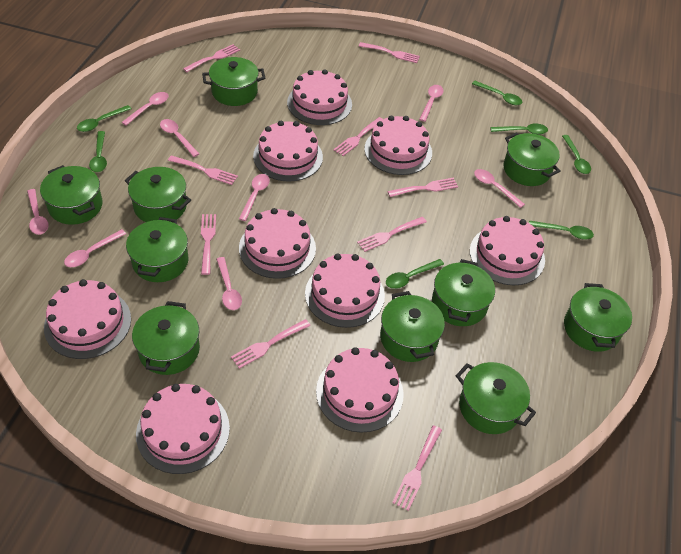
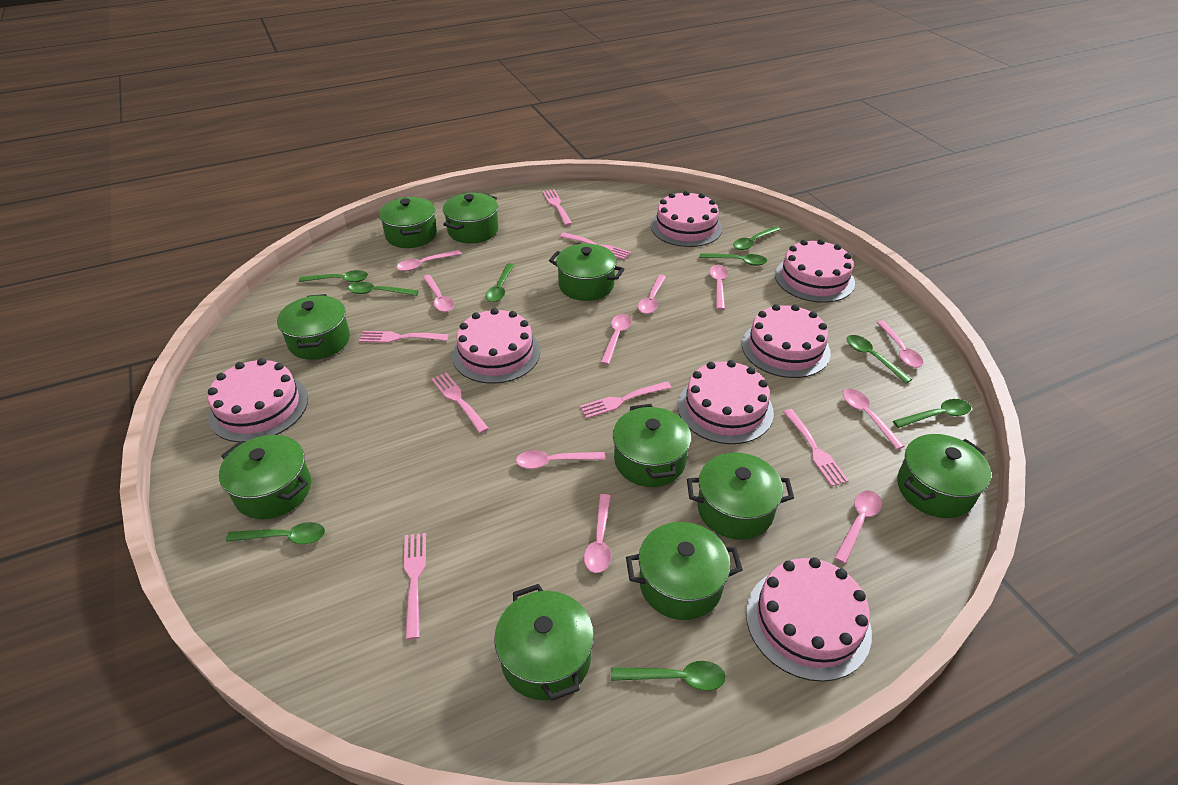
green spoon: 7 -> 9
pink cake: 9 -> 7
pink fork: 9 -> 7
pink spoon: 8 -> 10

